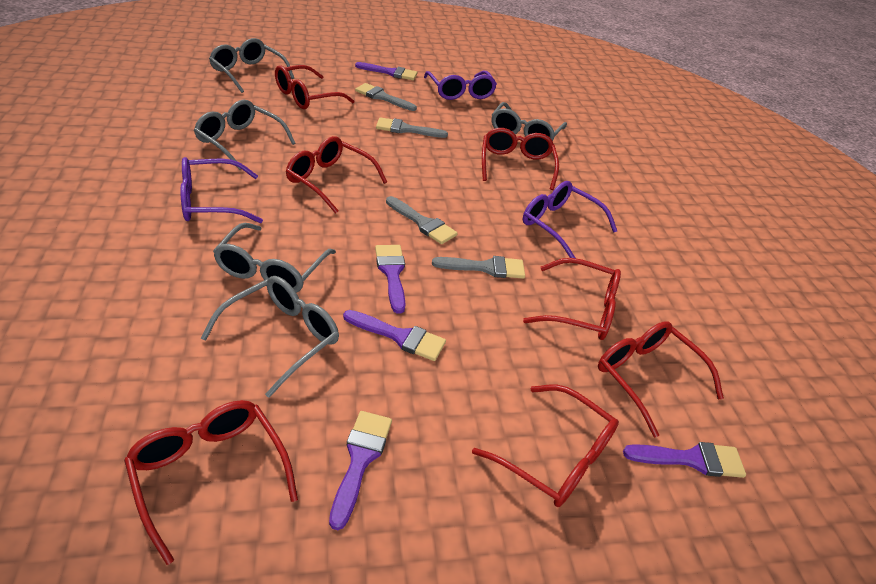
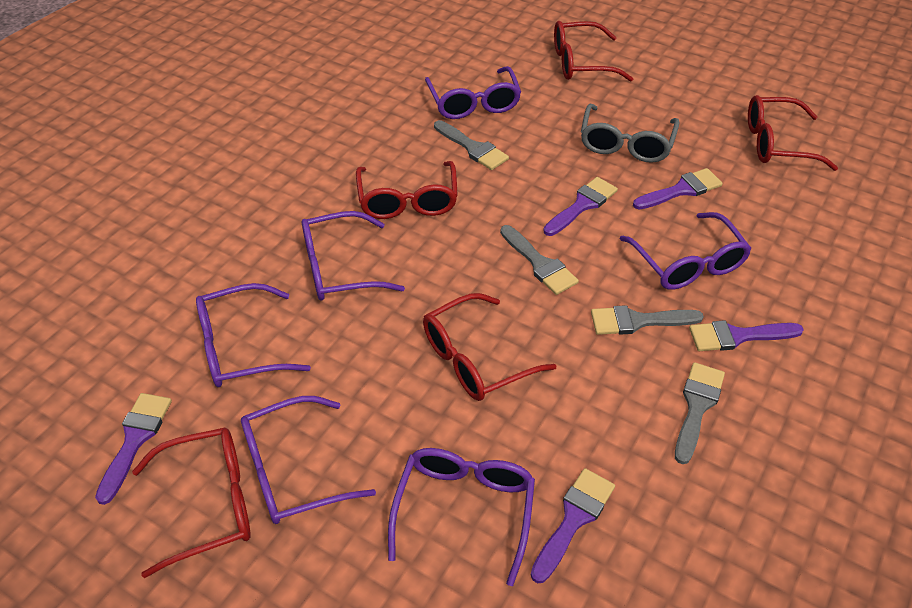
grey glasses: 5 -> 1
purple glasses: 3 -> 6
red glasses: 7 -> 5

